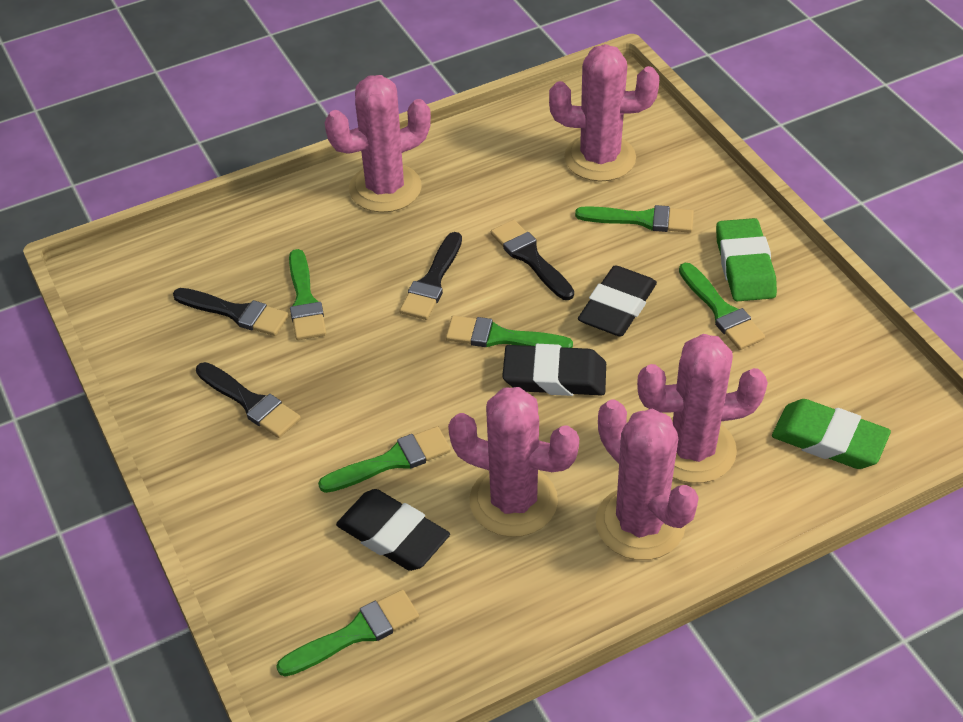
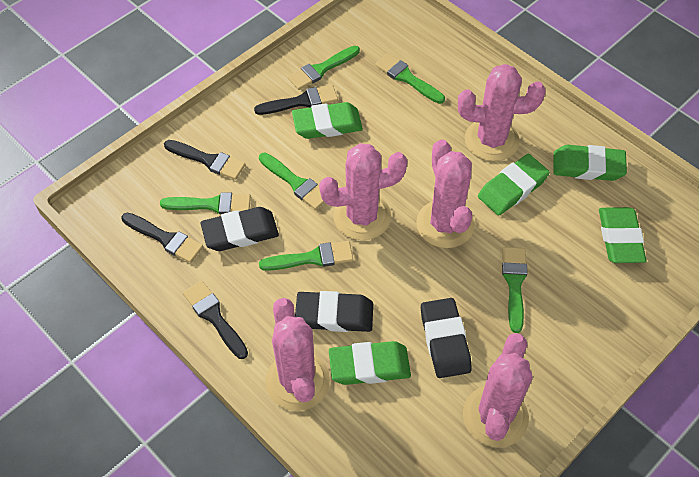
green eraser: 2 -> 5

